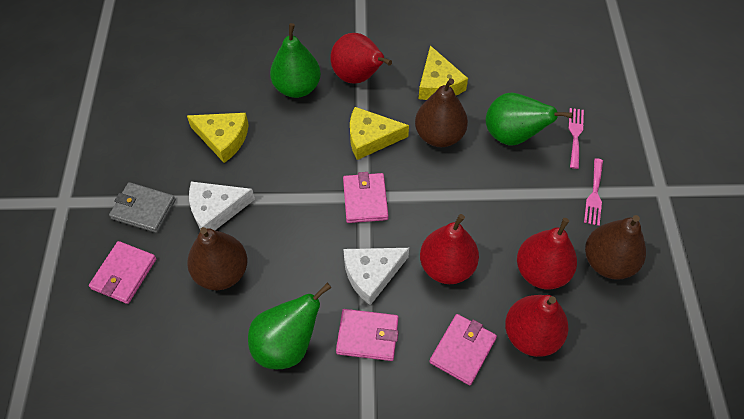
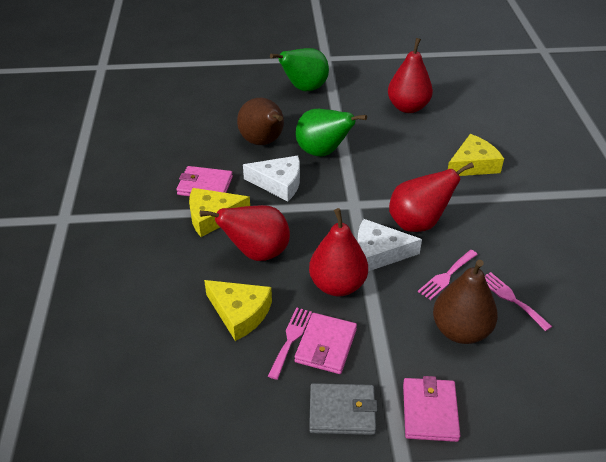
brown pear: 3 -> 2
green pear: 3 -> 2
pink fork: 2 -> 3
pink wallet: 4 -> 3

